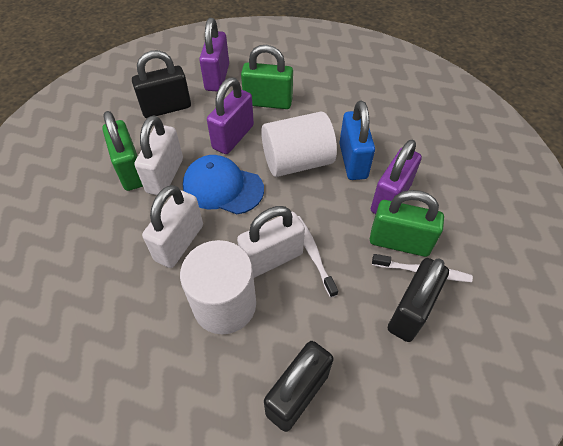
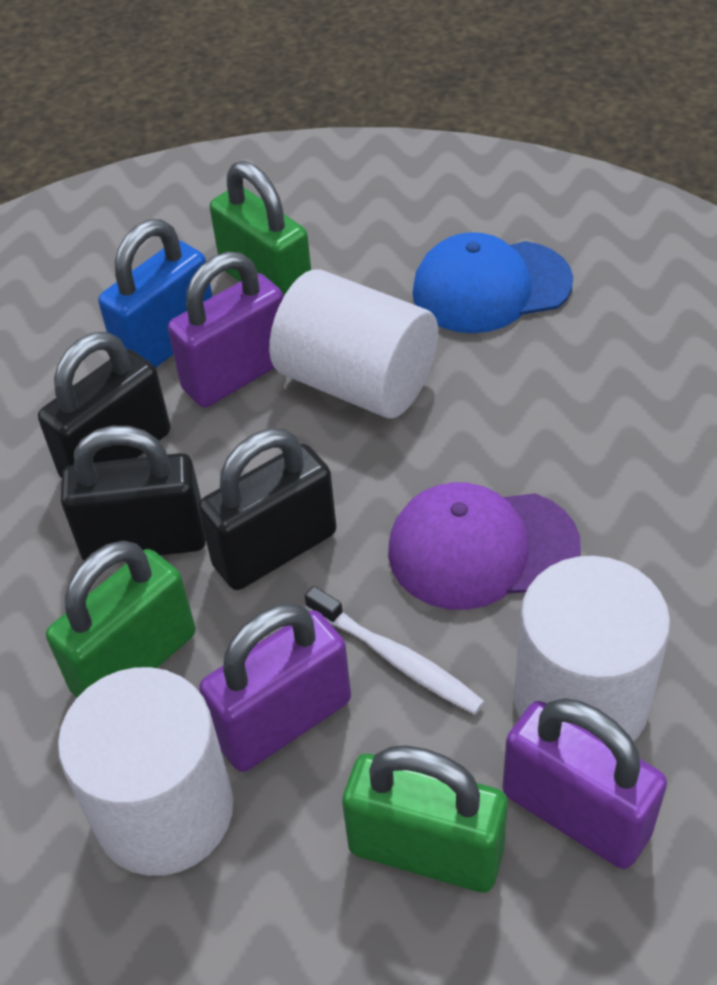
purple cap: 0 -> 1
white cylinder: 2 -> 3
white padlock: 3 -> 0
white toothbrush: 2 -> 1

